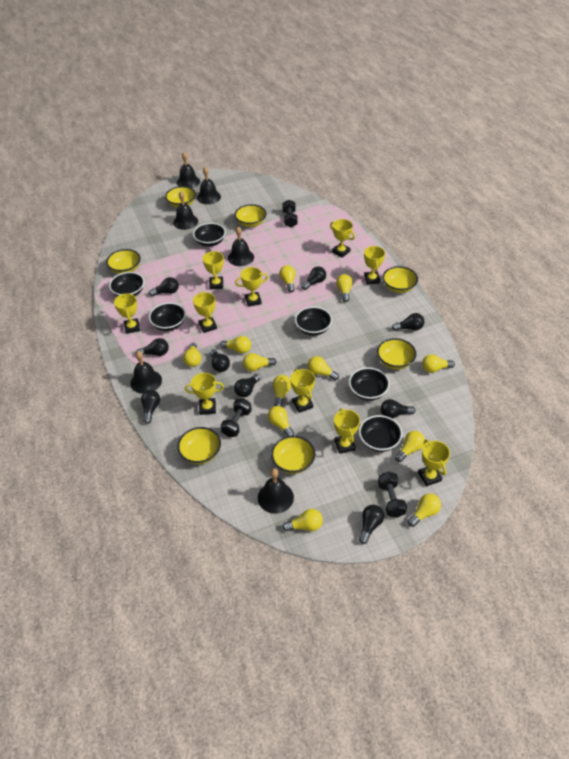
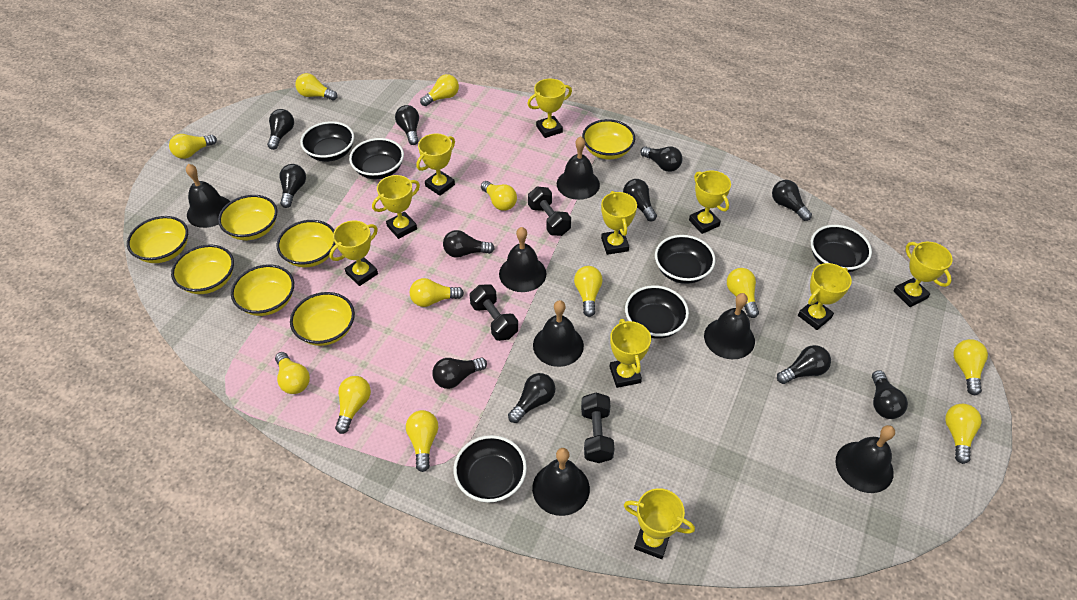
black bell: 6 -> 7
black light bulb: 9 -> 11

